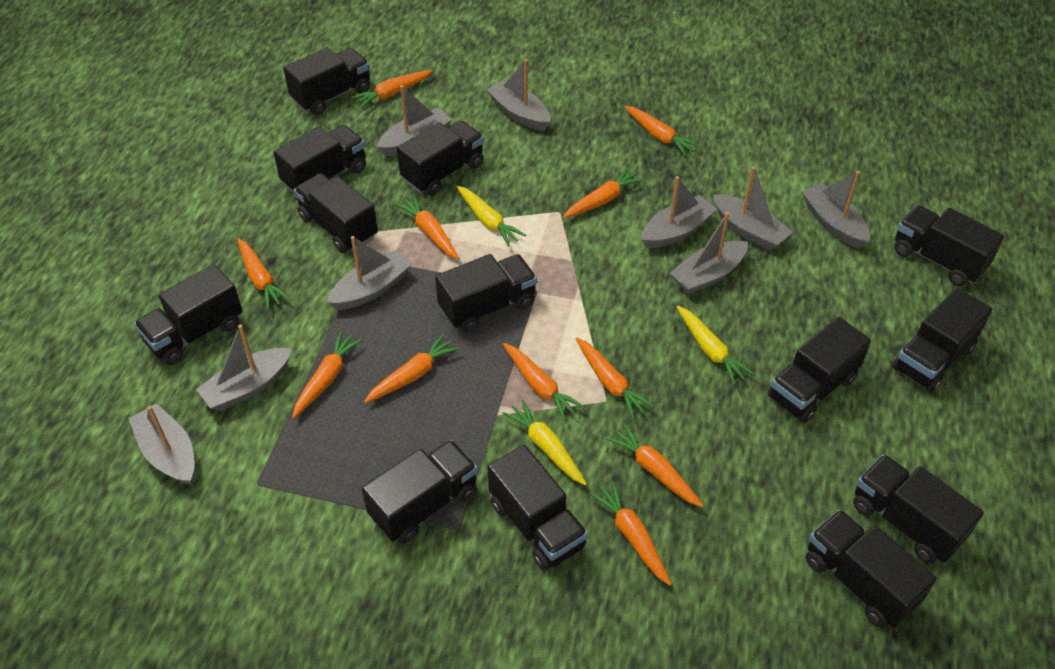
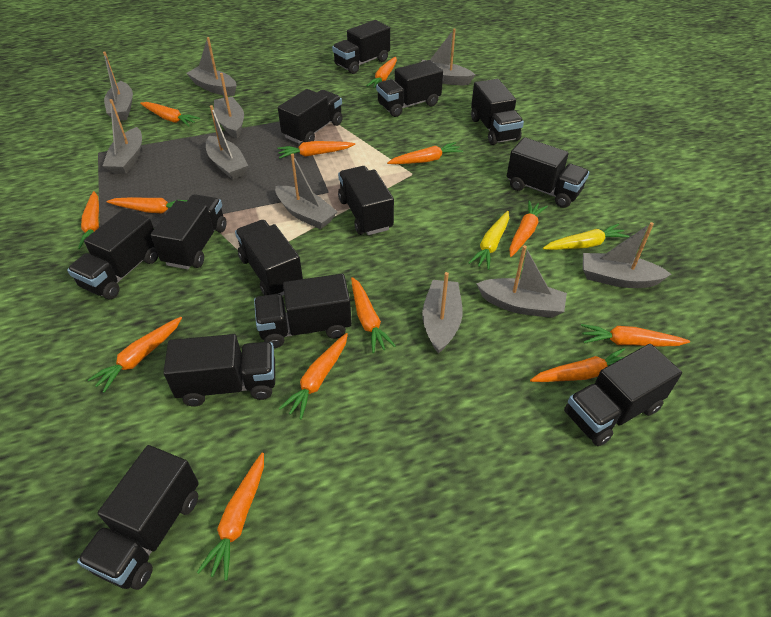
grey boat: 9 -> 10
orange carrot: 11 -> 13
yellow carrot: 3 -> 2

